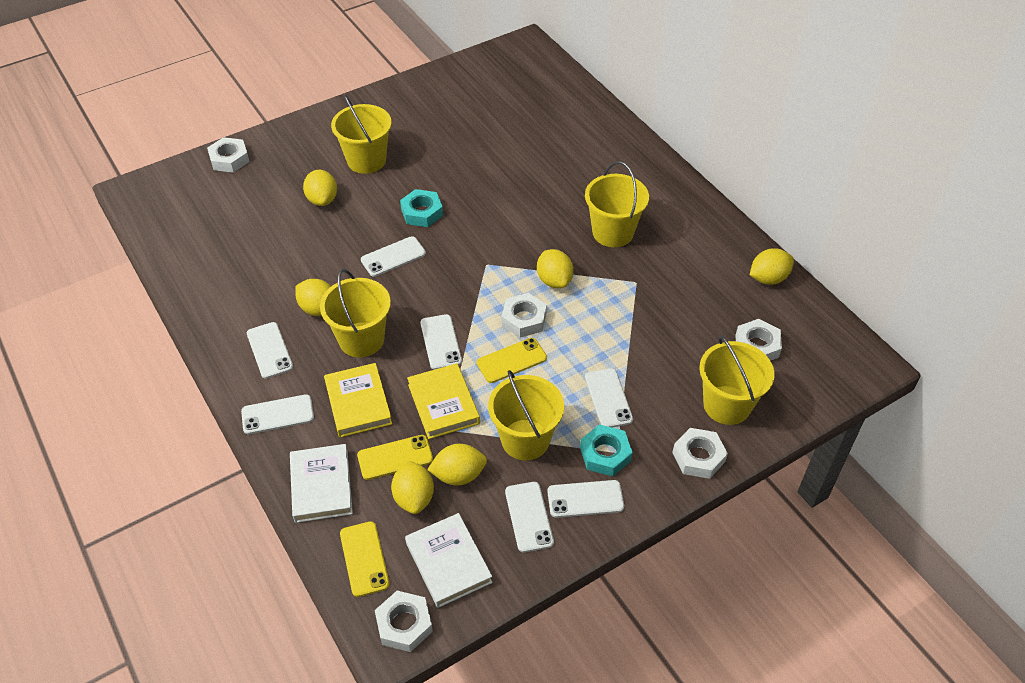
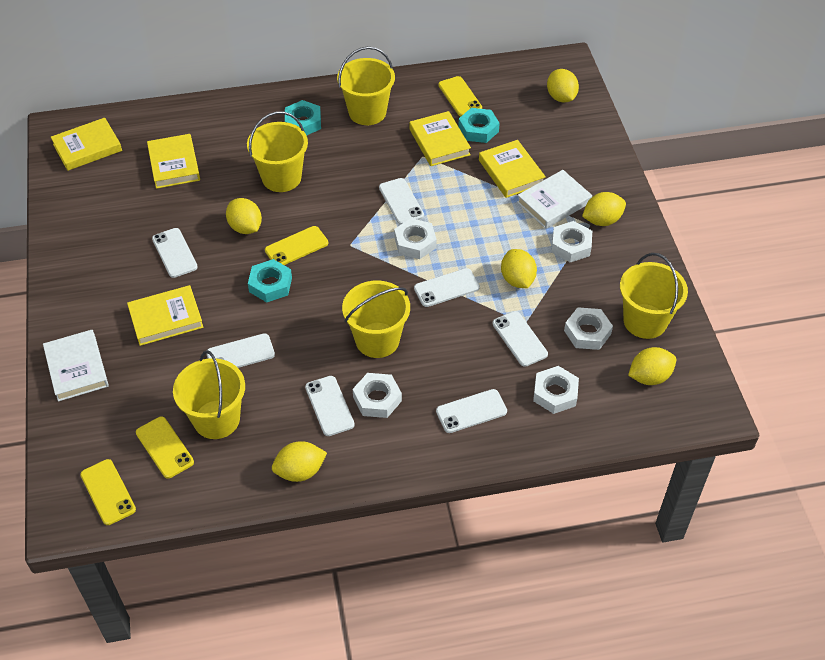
turquoise nut: 2 -> 3
yellow book: 2 -> 5
yellow phone: 3 -> 4

